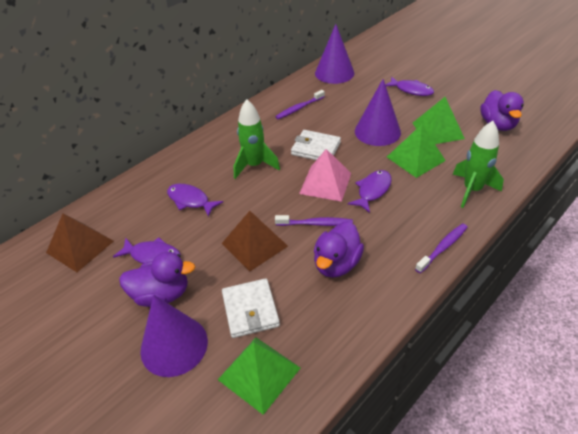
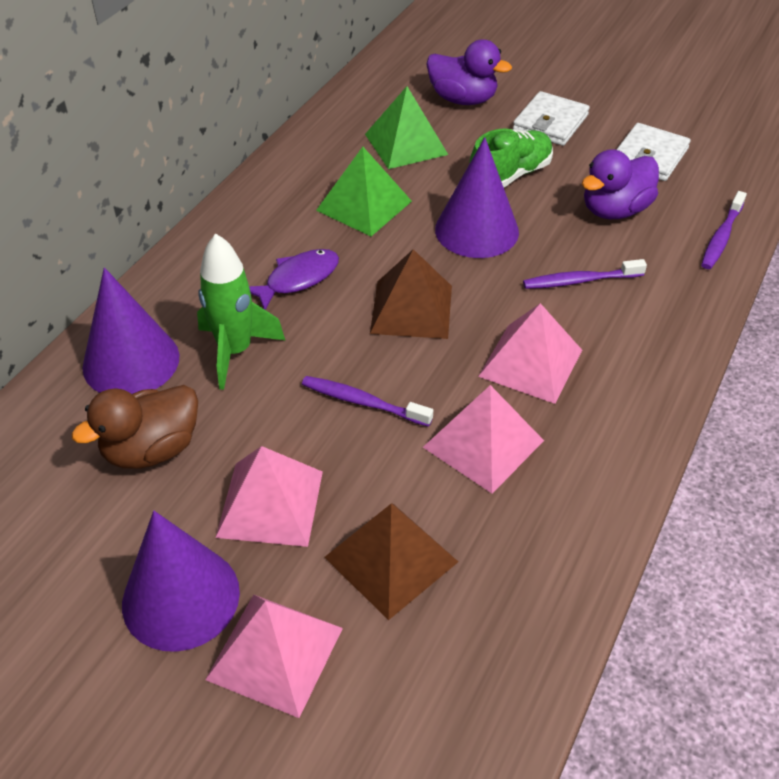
brown duck: 0 -> 1
green pyramid: 3 -> 2
green rocket: 2 -> 1
green shoe: 0 -> 1
pink pyramid: 1 -> 4
purple duck: 3 -> 2
purple fish: 4 -> 1

